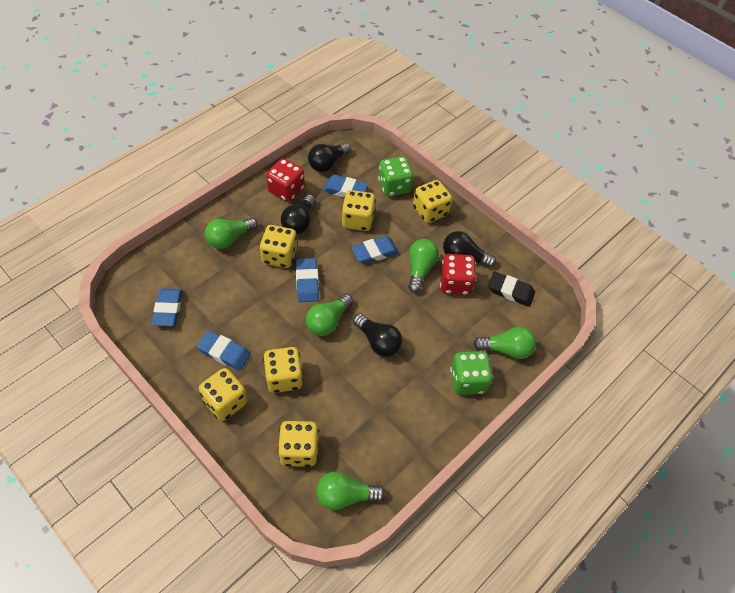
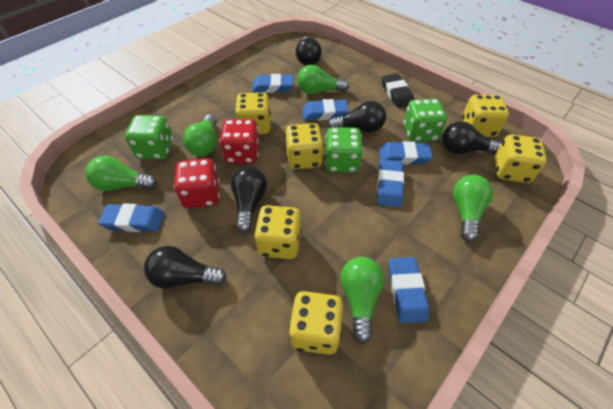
black light bulb: 4 -> 5
blue eraser: 5 -> 6
green dice: 2 -> 3

